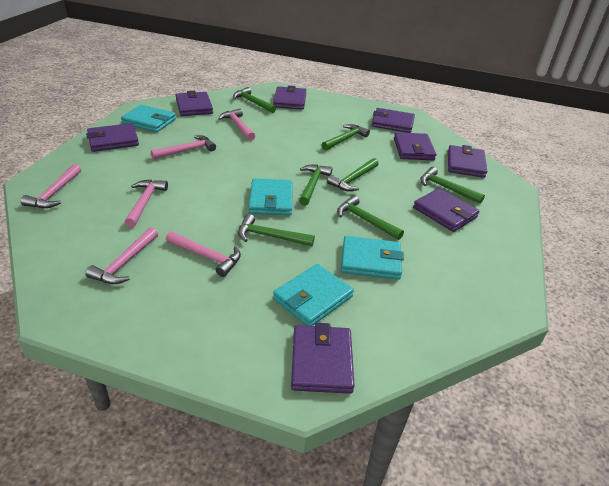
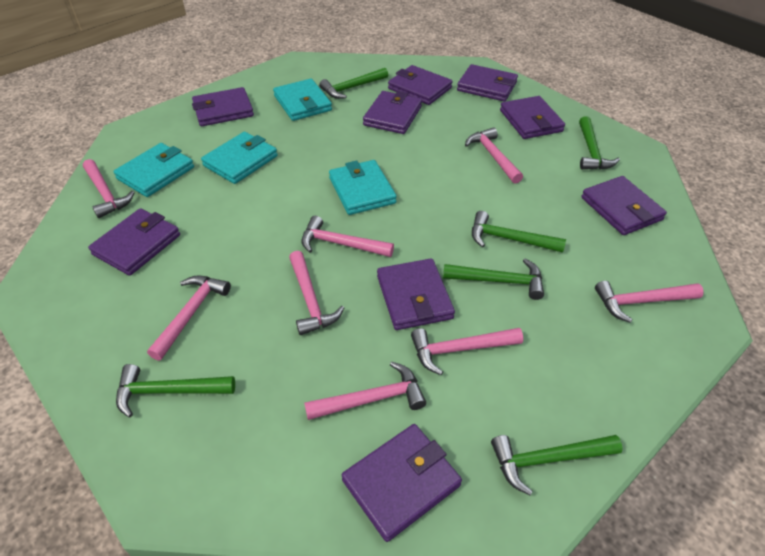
green hammer: 7 -> 6
pink hammer: 6 -> 8
purple wallet: 8 -> 9

